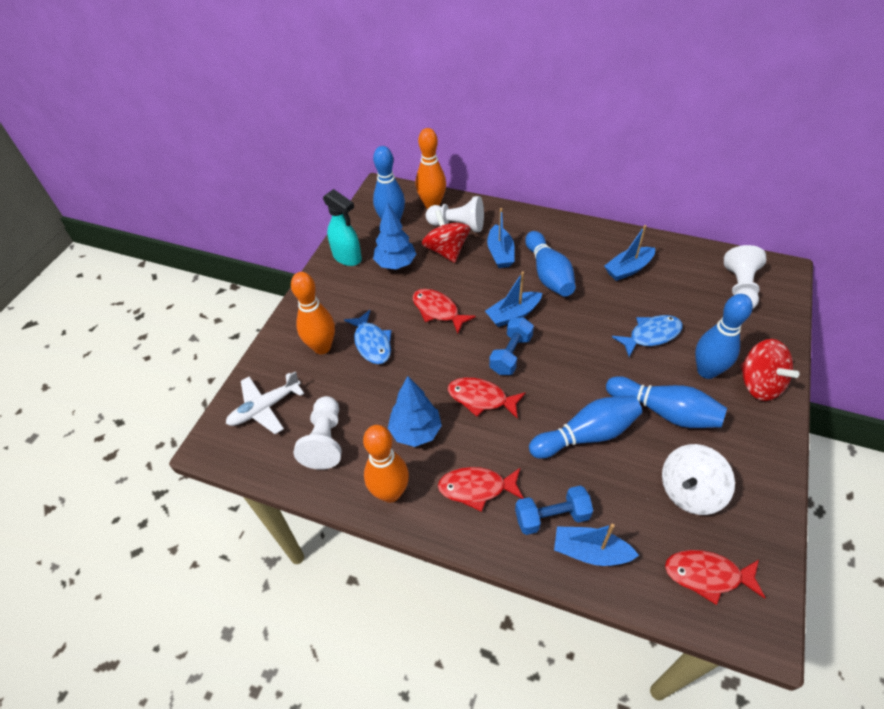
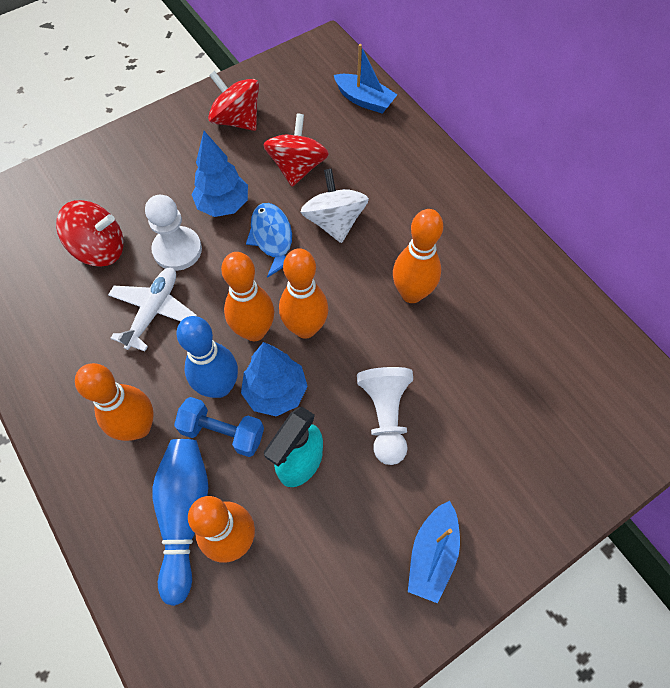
blue boat: 4 -> 2
blue bowling pin: 5 -> 2
blue dumbbell: 2 -> 1
blue fish: 2 -> 1
orange bowling pin: 3 -> 5
red fish: 4 -> 0
red spinning top: 2 -> 3
white pawn: 3 -> 2

